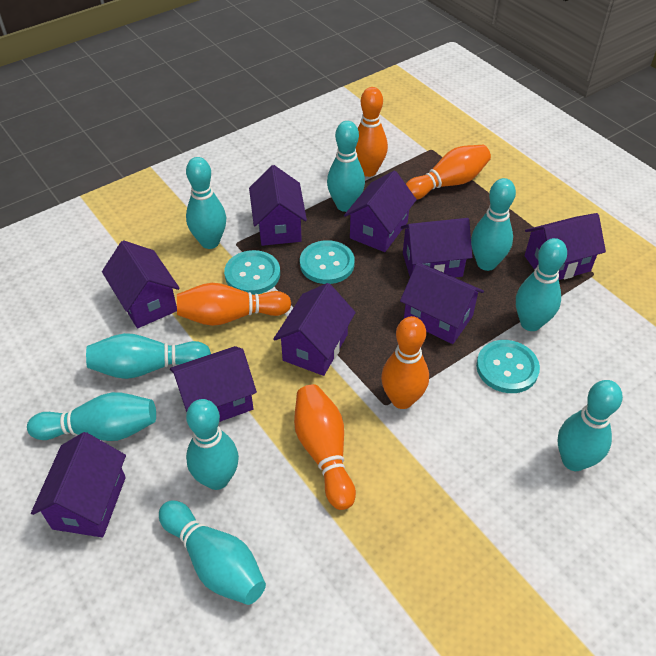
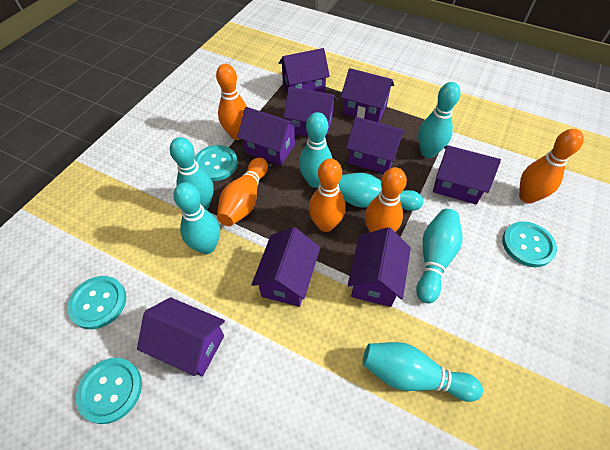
turquoise bowling pin: 9 -> 7
turquoise button: 3 -> 4

